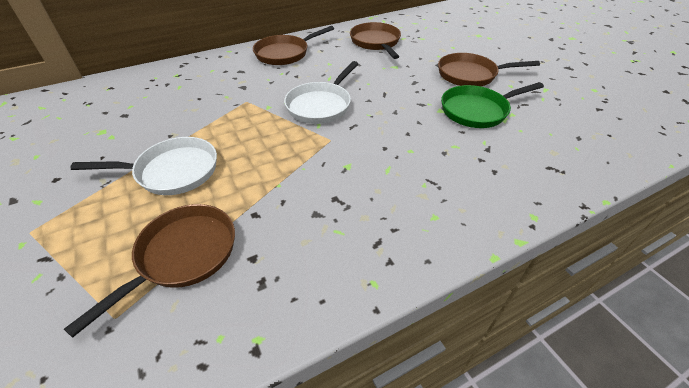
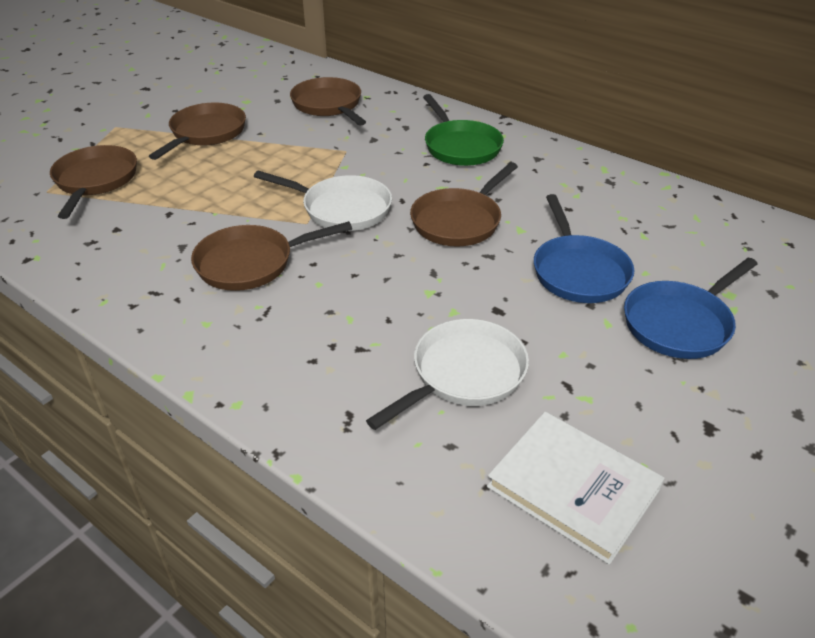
blue pan: 0 -> 2
brown pan: 4 -> 5
white book: 0 -> 1

